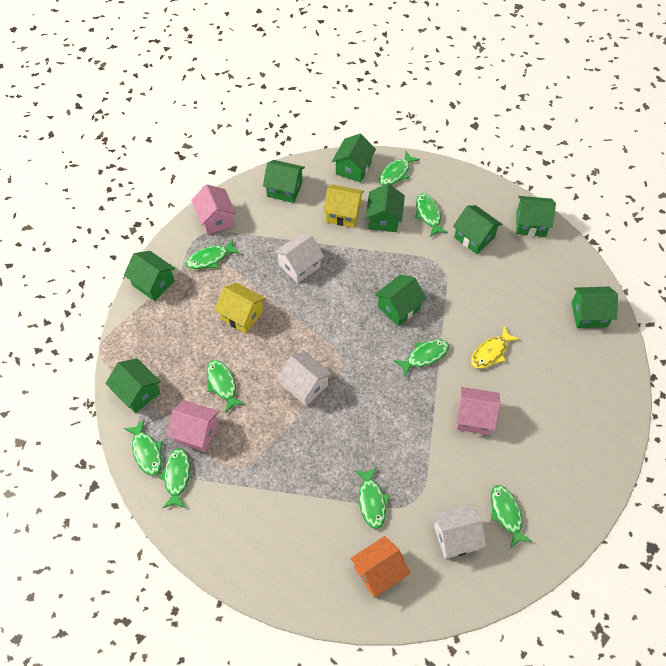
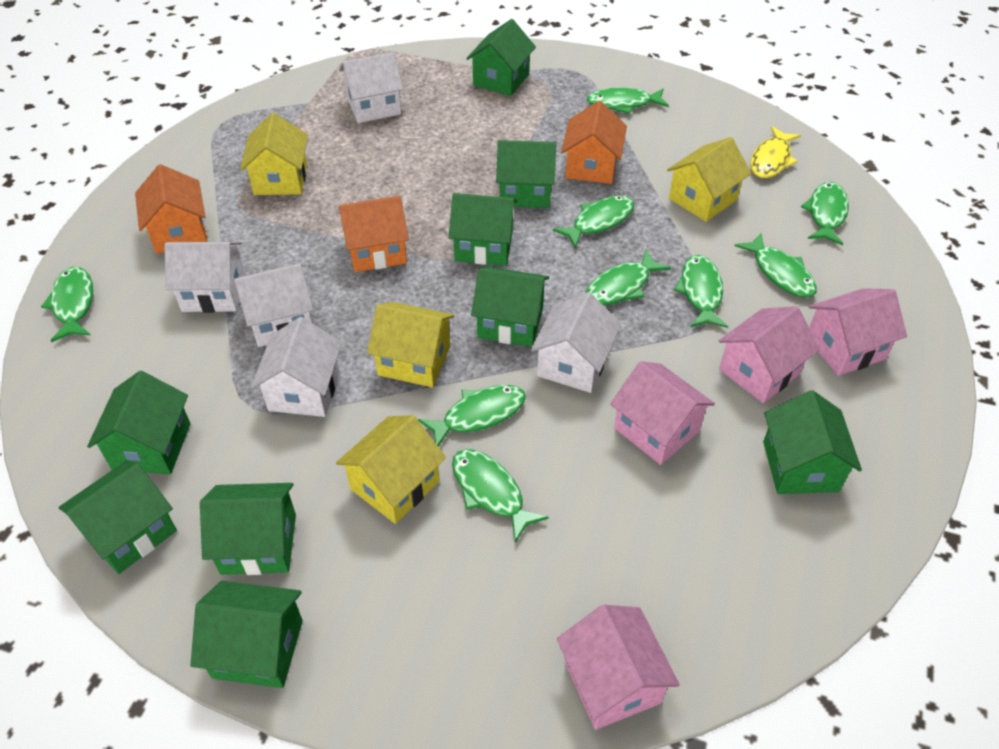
orange house: 1 -> 3
pink house: 3 -> 4
white house: 3 -> 5
yellow house: 2 -> 4

